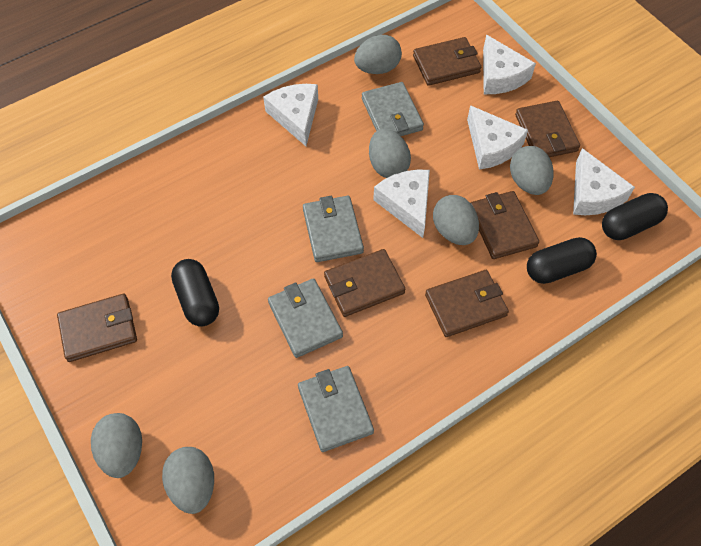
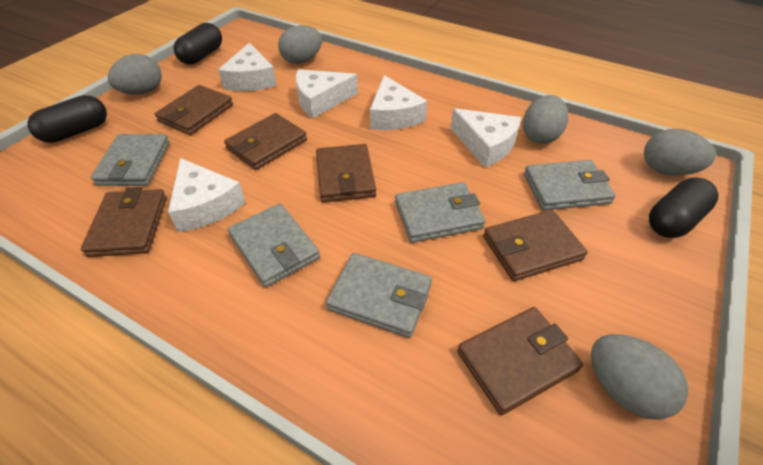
grey egg: 6 -> 5
grey wallet: 4 -> 5

